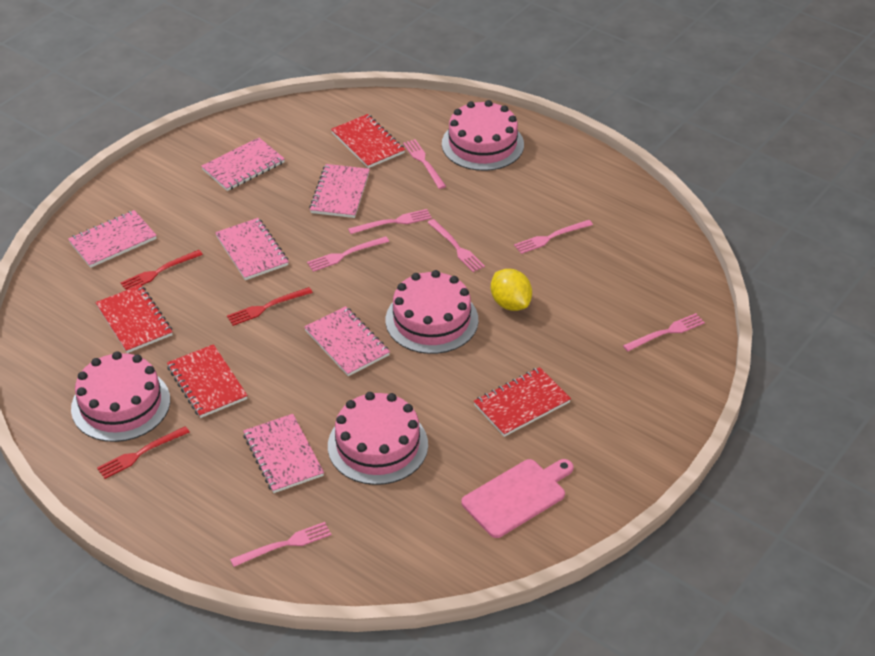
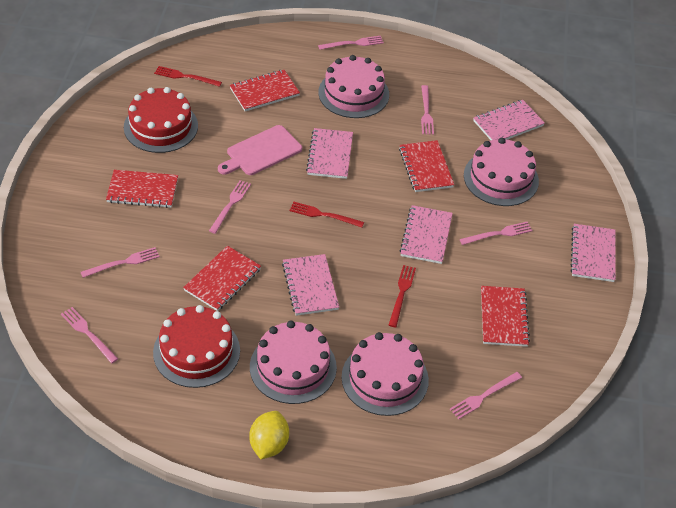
pink notebook: 6 -> 5
red cake: 0 -> 2
red notebook: 4 -> 5

